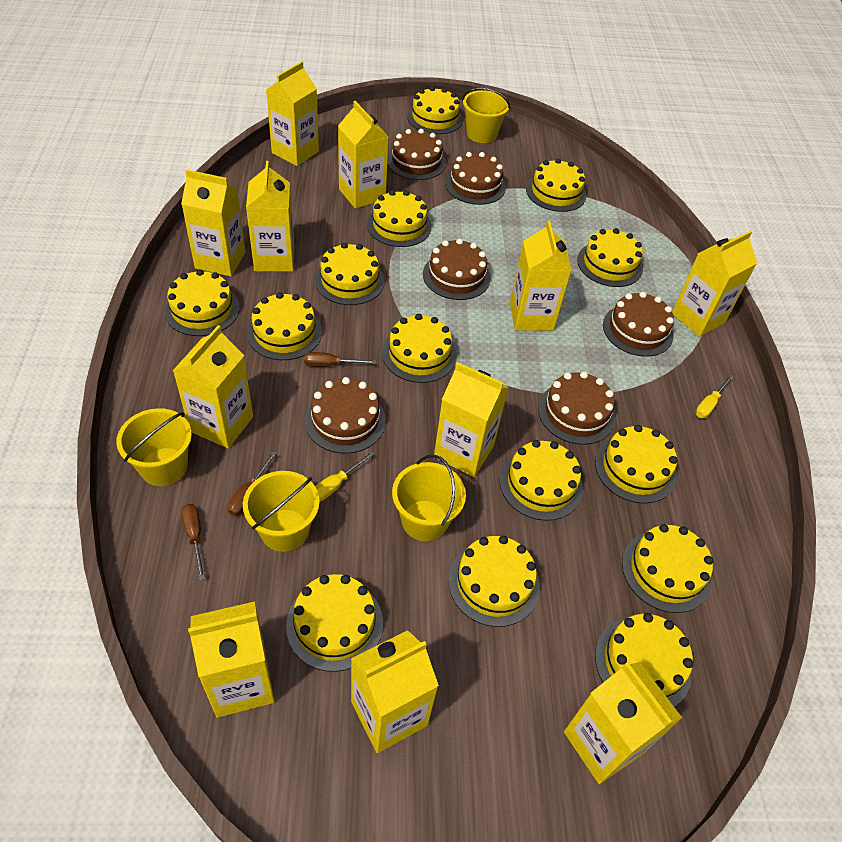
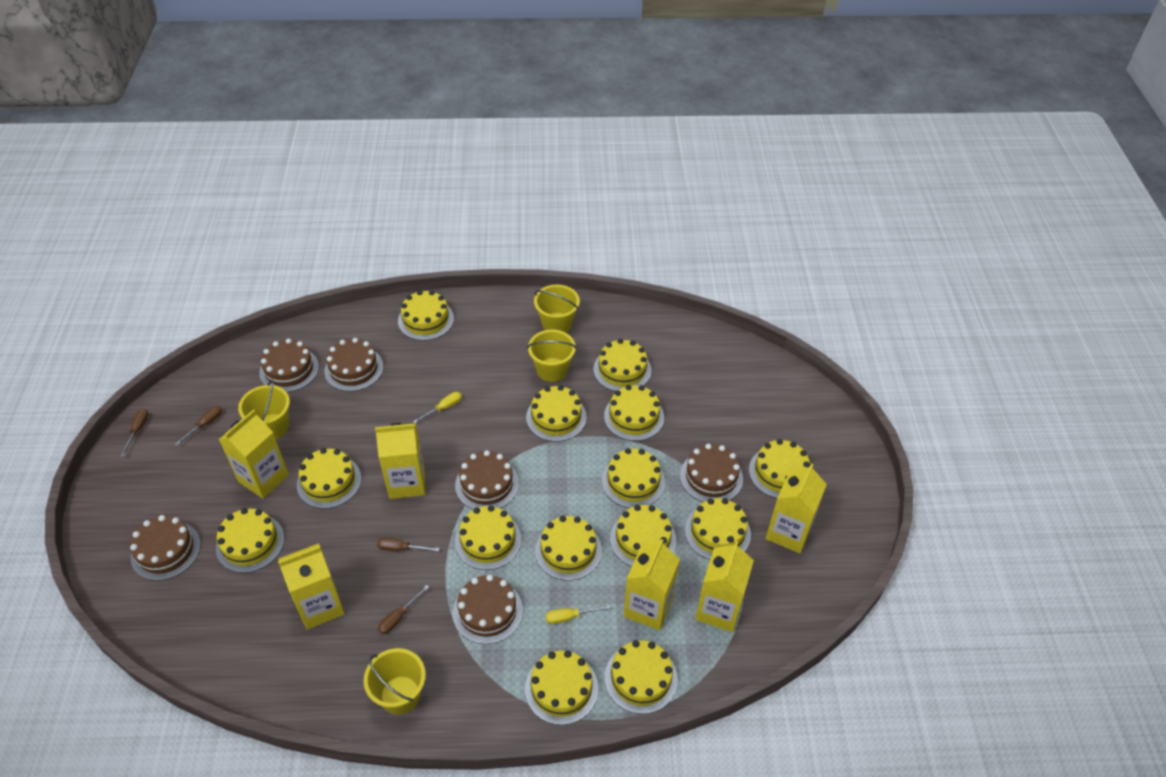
brown screwdriver: 3 -> 4
yellow carton: 11 -> 6

